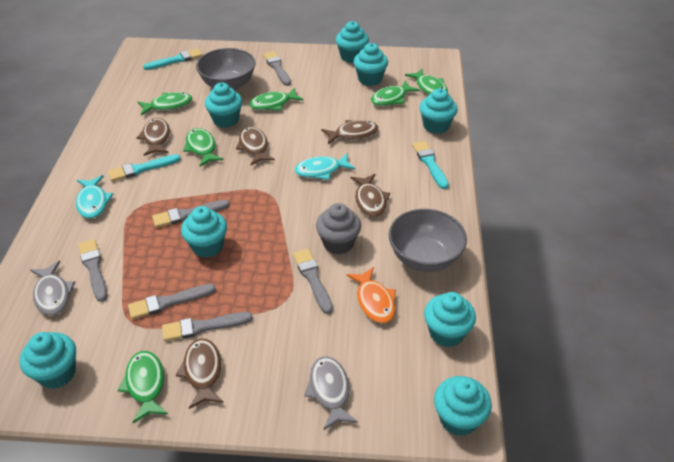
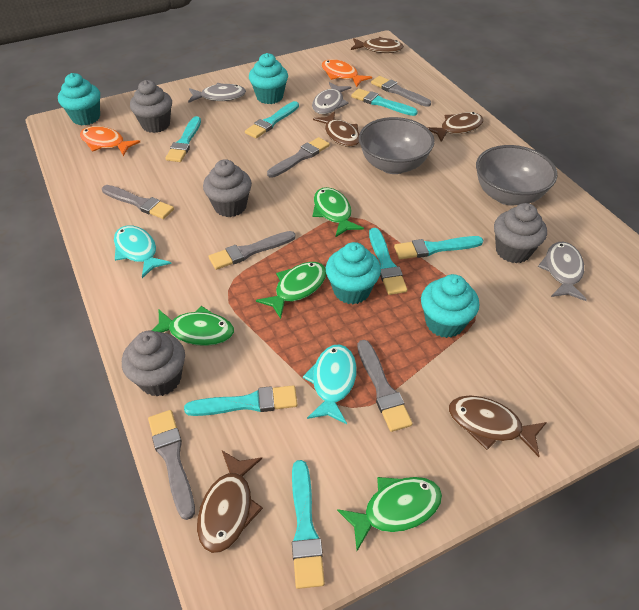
green fish: 6 -> 4
grey cupcake: 1 -> 4
grey fish: 2 -> 3
orange fish: 1 -> 2
turquoise brush: 3 -> 7
turquoise cupcake: 8 -> 4

